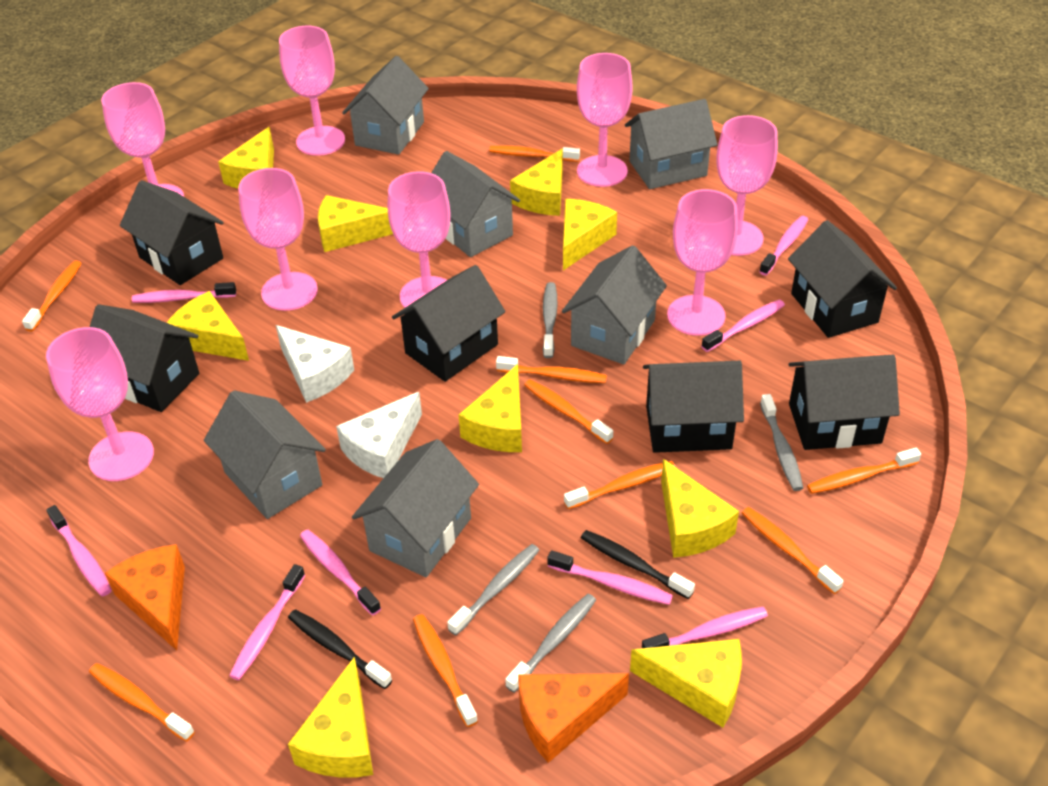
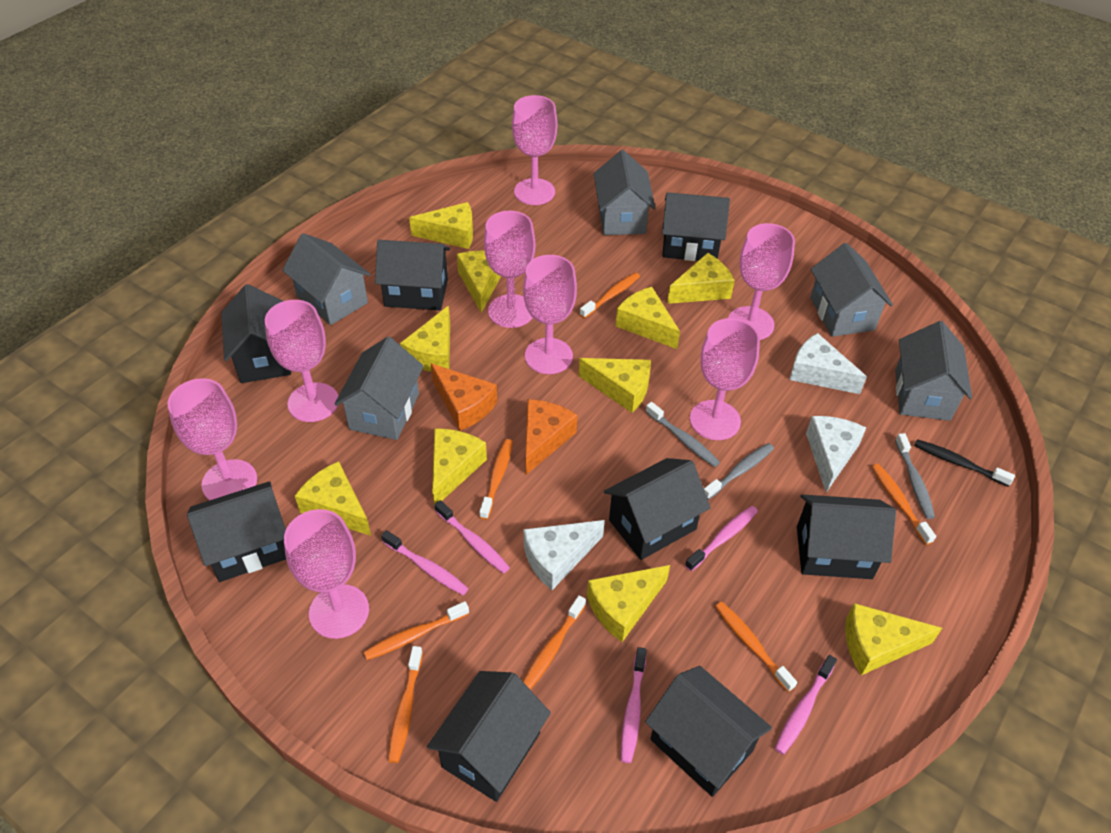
black house: 6 -> 8
black toothbrush: 2 -> 1
grey house: 6 -> 5
grey toothbrush: 4 -> 3
orange toothbrush: 9 -> 7
pink toothbrush: 8 -> 5
white cheese: 2 -> 3
yellow cheese: 9 -> 10

